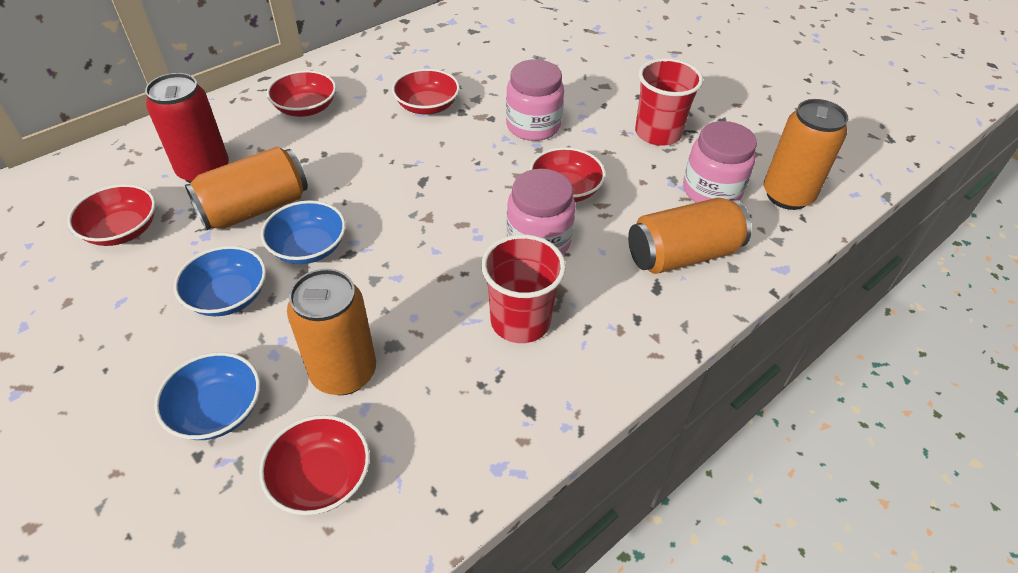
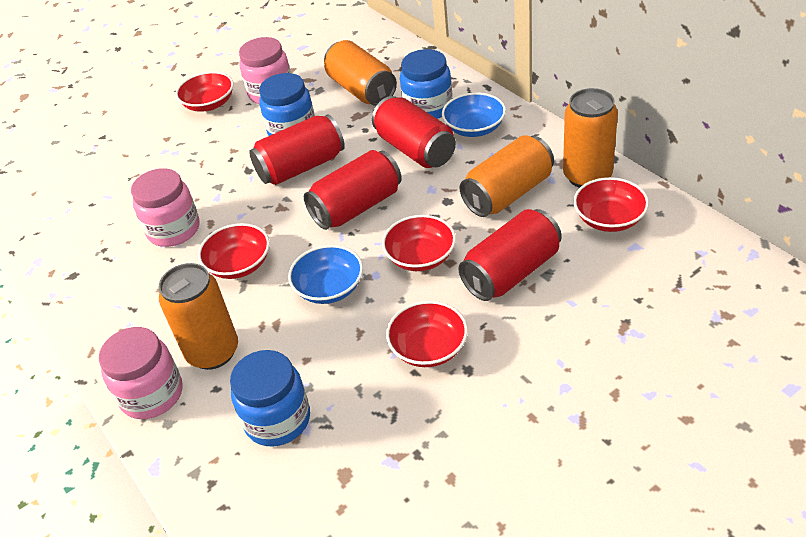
blue bowl: 3 -> 2
blue jar: 0 -> 3
red can: 1 -> 4
red cup: 2 -> 0

